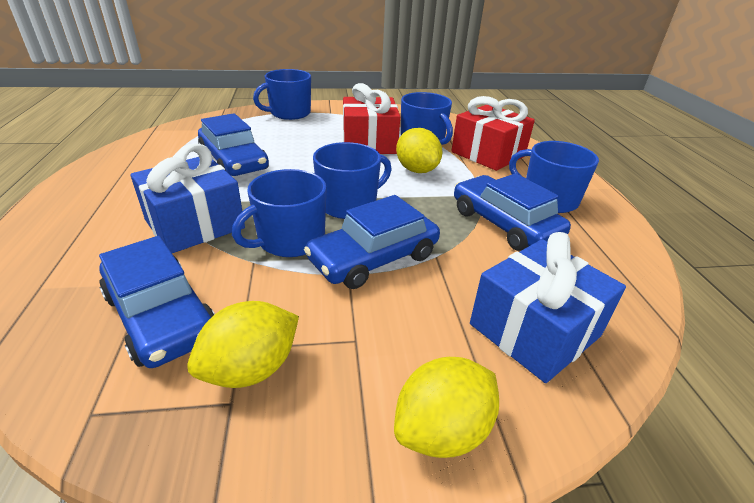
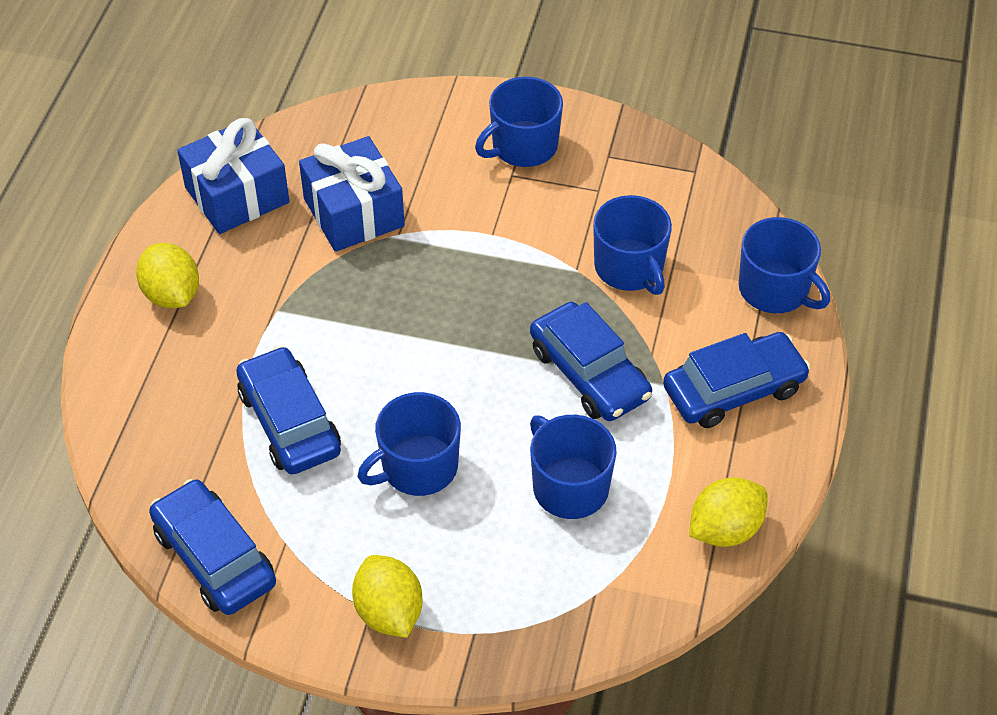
red gift: 2 -> 0

